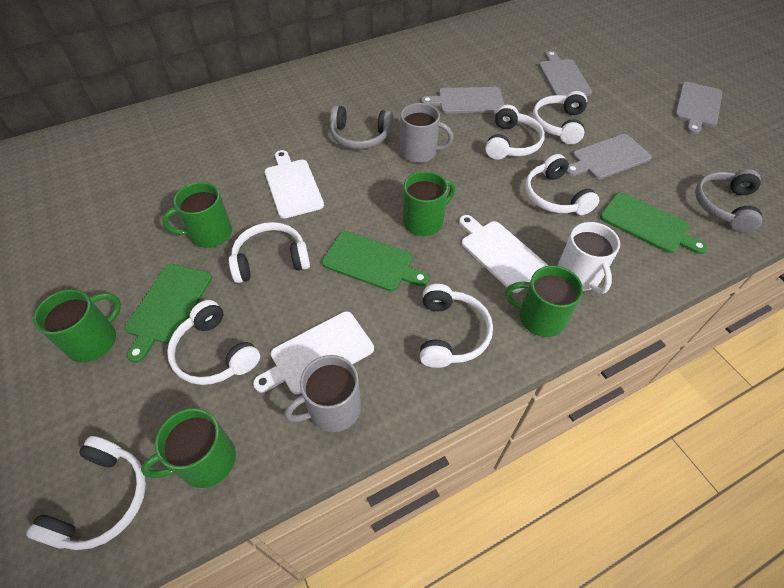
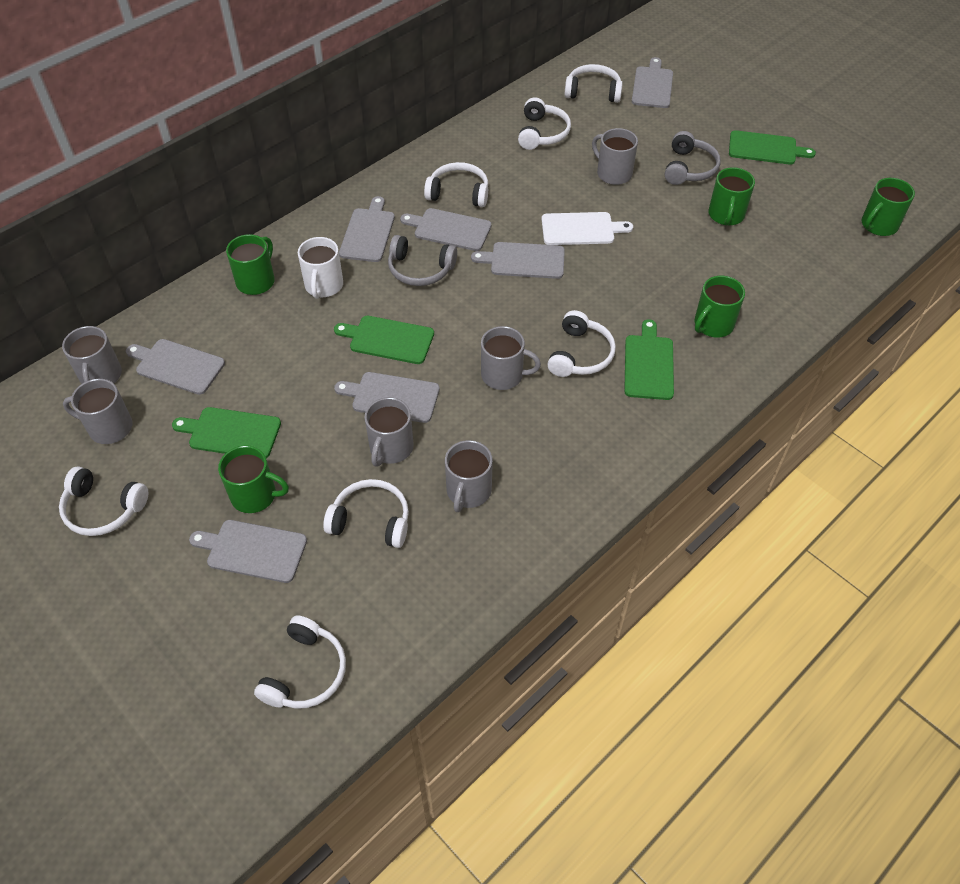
green cutting board: 3 -> 4
grey cutting board: 4 -> 7
grey mug: 2 -> 6
white cutting board: 3 -> 1

